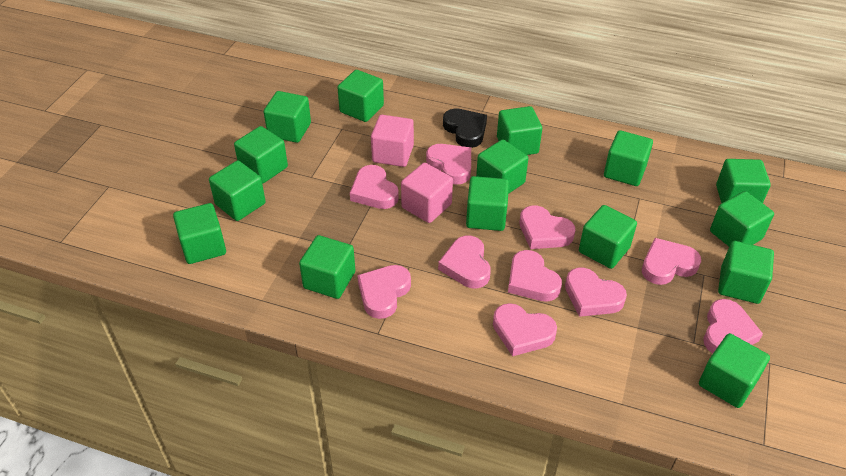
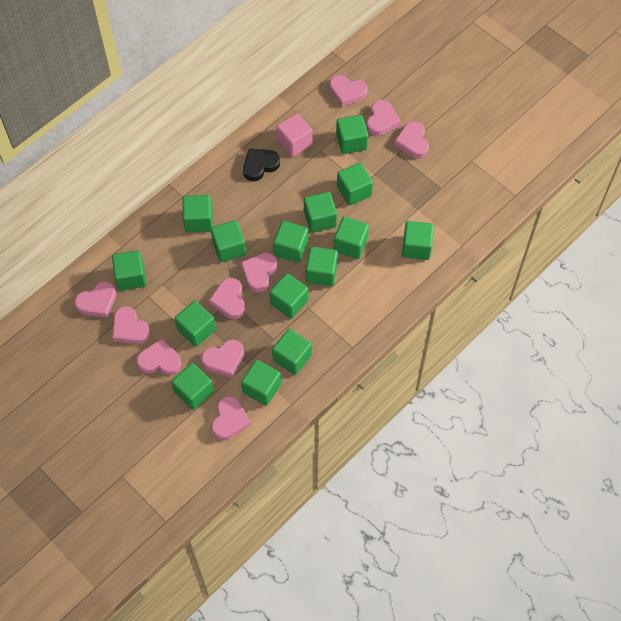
pink cube: 2 -> 1

